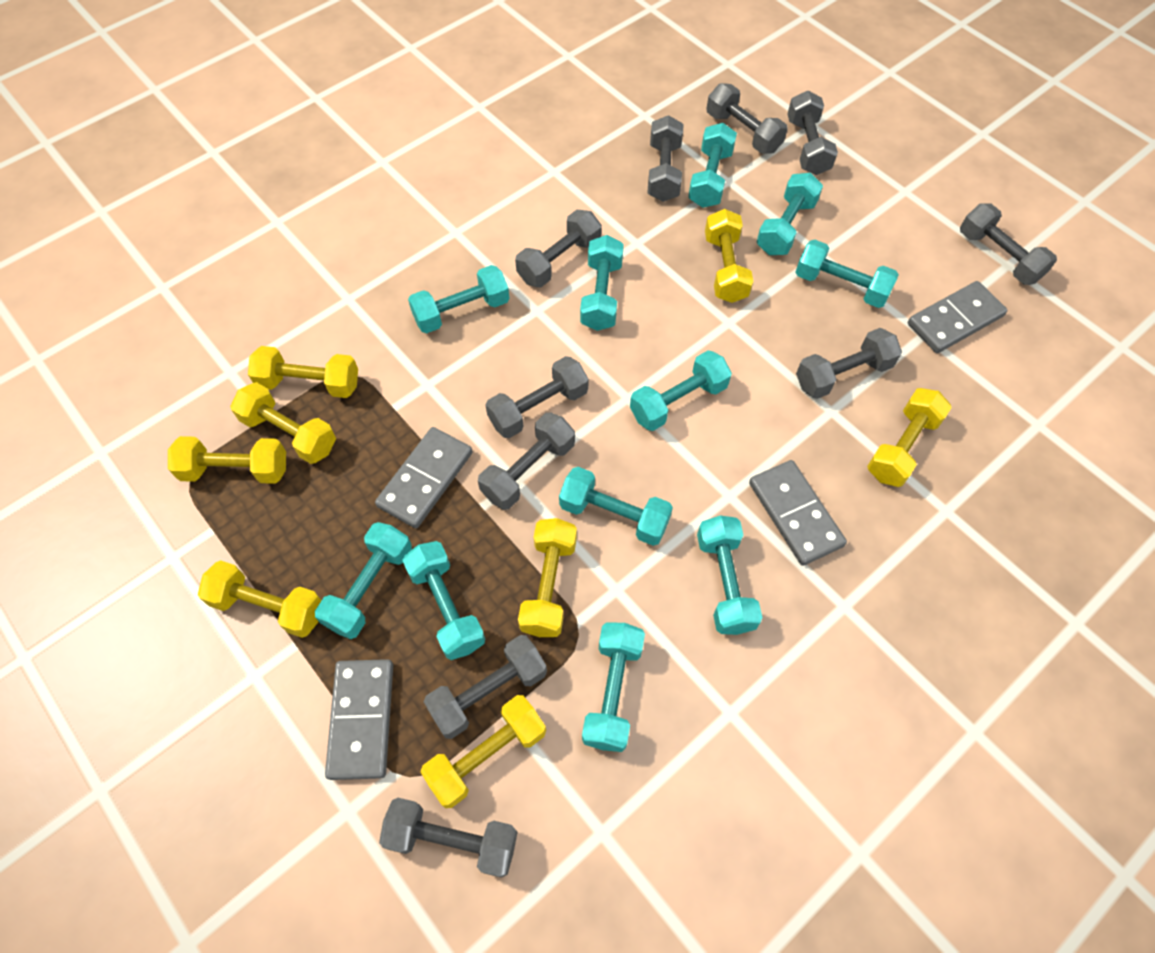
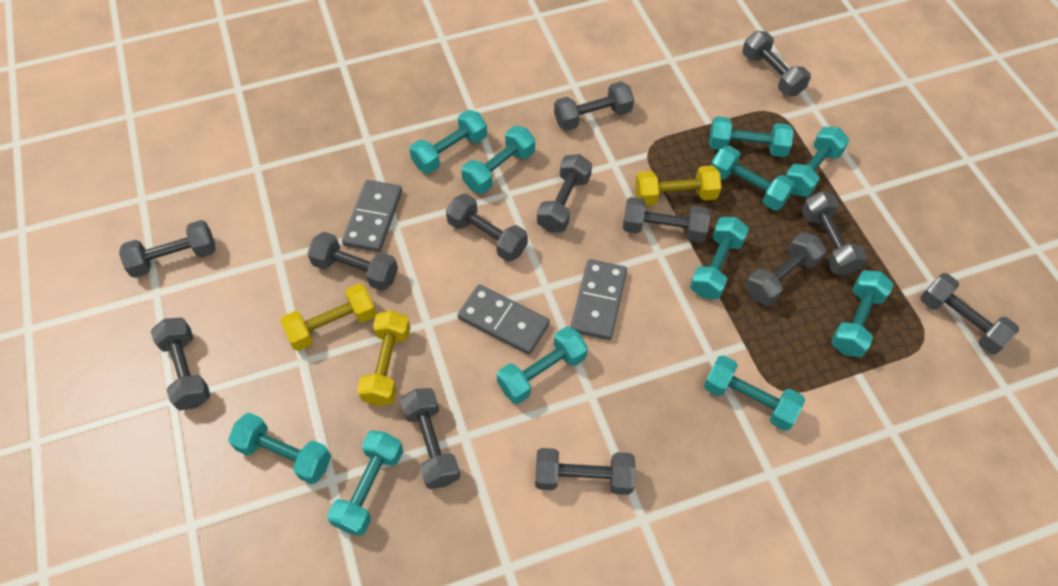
grey domino: 4 -> 3
grey dumbbell: 10 -> 13
yellow dumbbell: 8 -> 3

